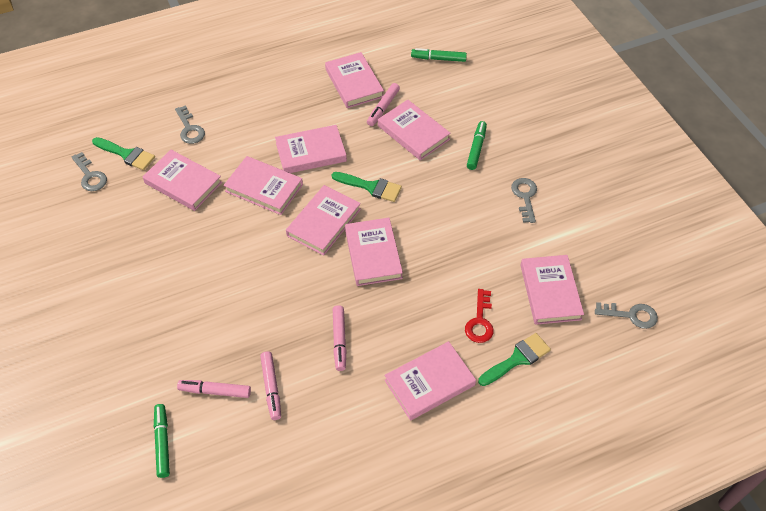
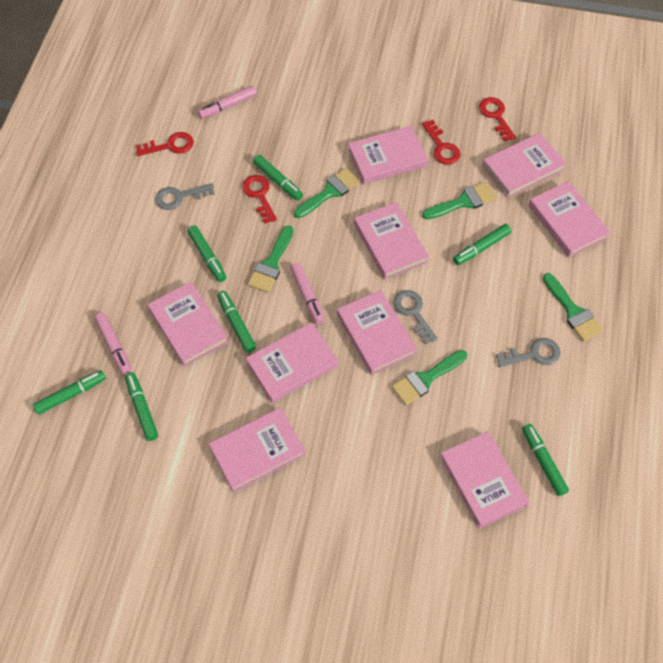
green brush: 3 -> 5
green marker: 3 -> 7
grey key: 4 -> 3
pink marker: 4 -> 3
red key: 1 -> 4

